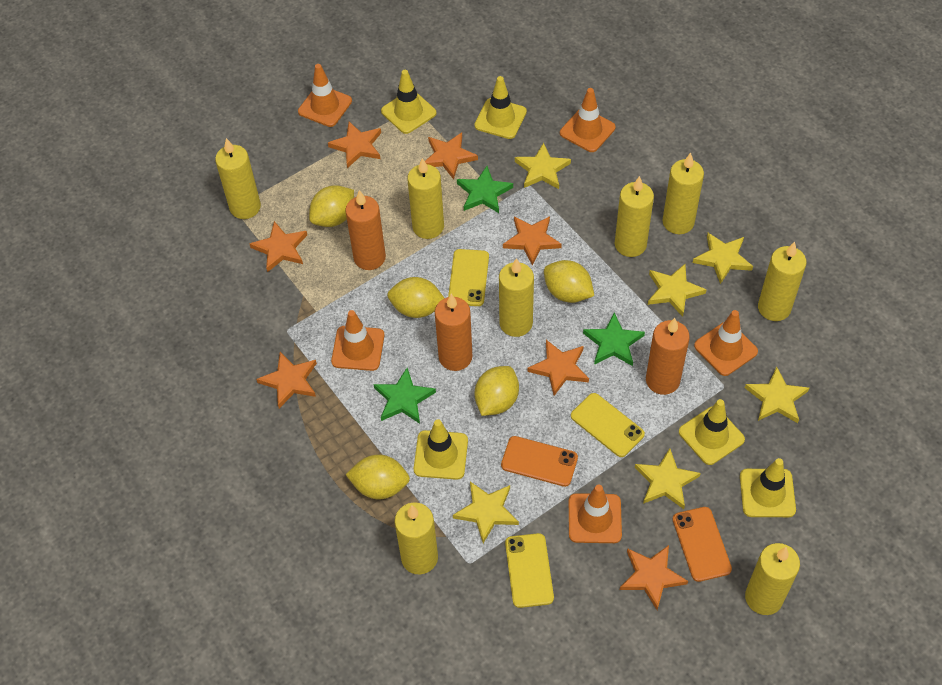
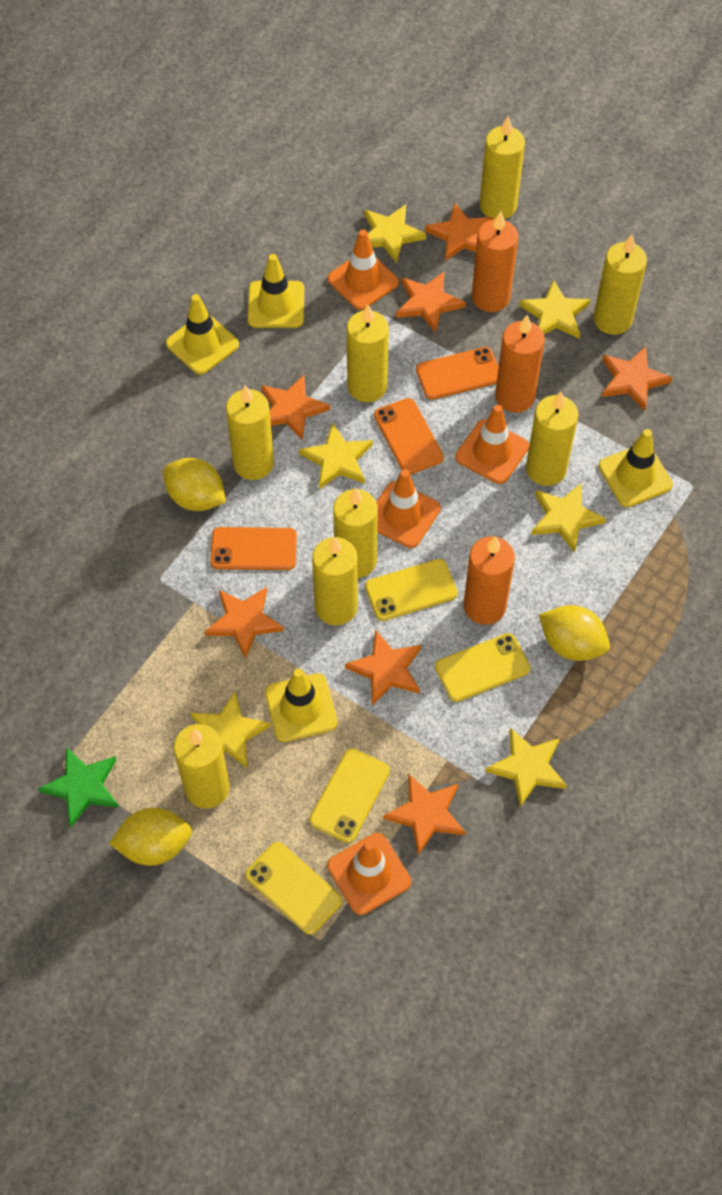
green star: 3 -> 1
orange phone: 2 -> 3
orange traffic cone: 5 -> 4
yellow lemon: 5 -> 3
yellow phone: 3 -> 4
yellow traffic cone: 5 -> 4

